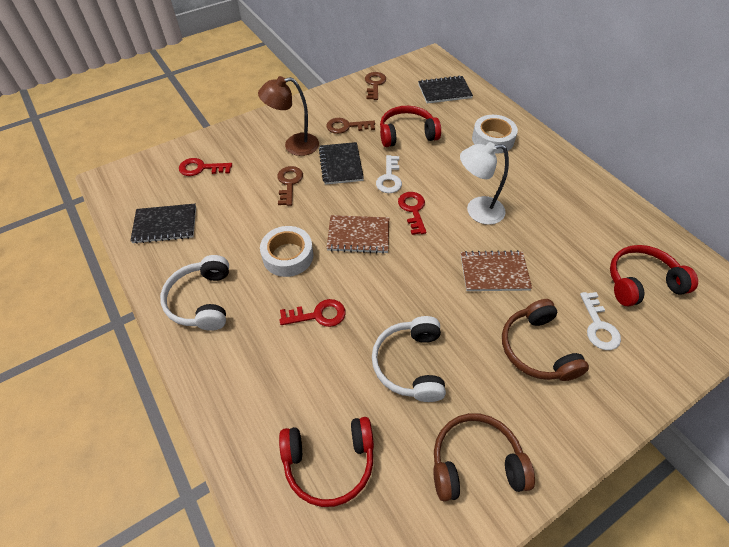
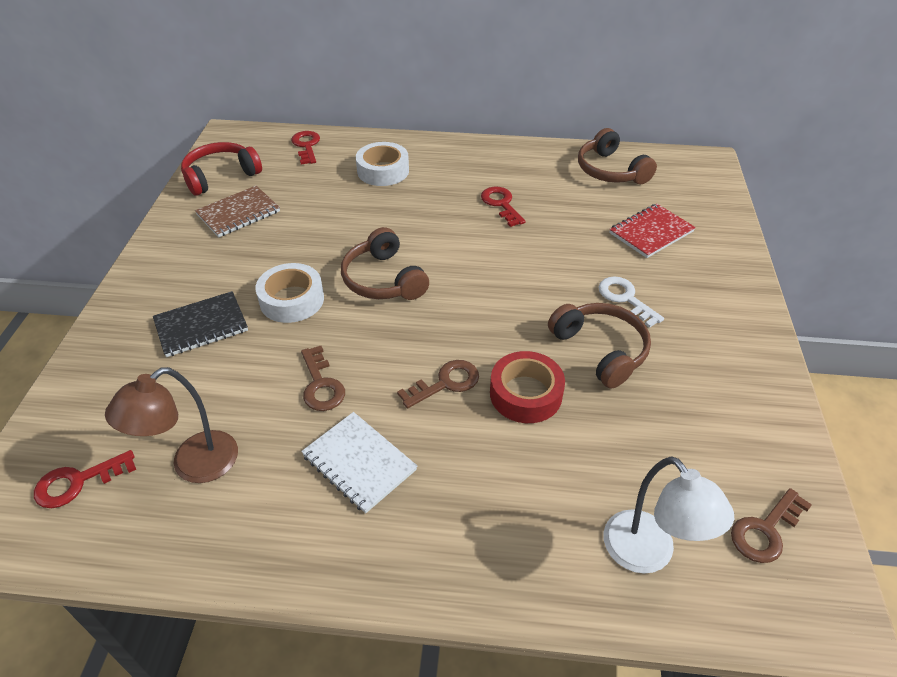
black notebook: 3 -> 1
brown headphones: 2 -> 3
brown notebook: 2 -> 1
red headphones: 3 -> 1
red notebook: 0 -> 1
red tape: 0 -> 1
white headphones: 2 -> 0
white key: 2 -> 1
white notebook: 0 -> 1

